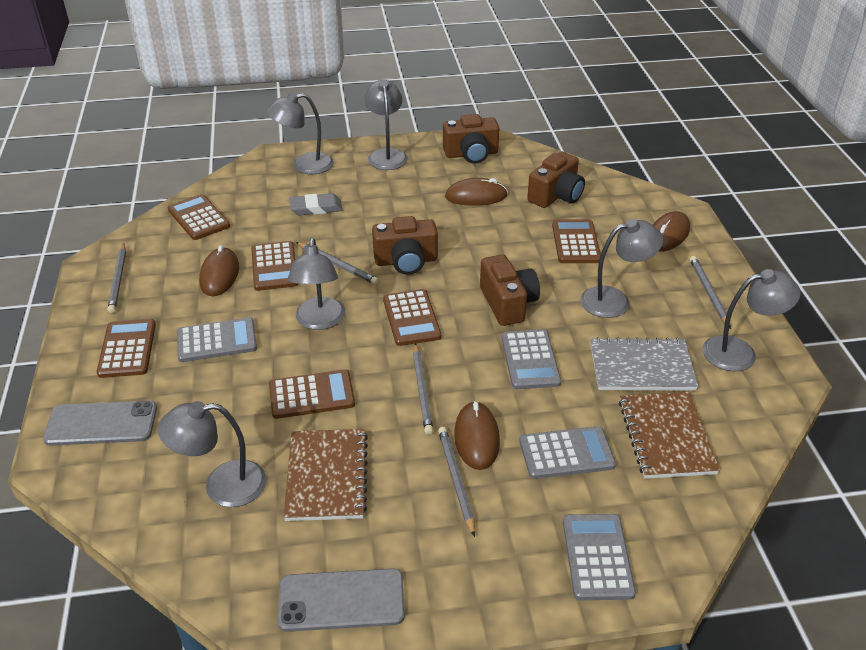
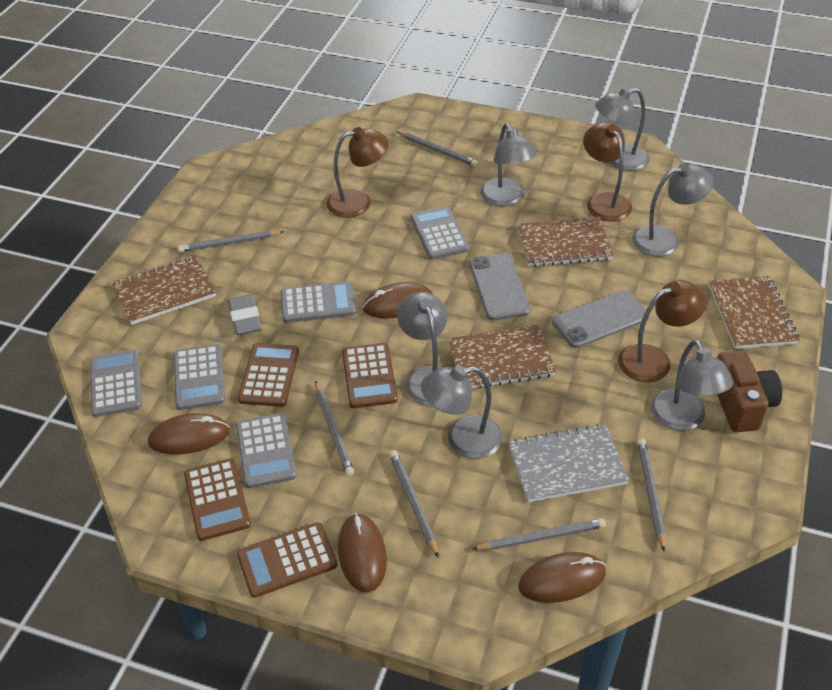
brown calculator: 6 -> 4
brown camera: 4 -> 1
brown lamp: 0 -> 3
brown notebook: 2 -> 4
grey calculator: 4 -> 5
grey pencil: 5 -> 6

